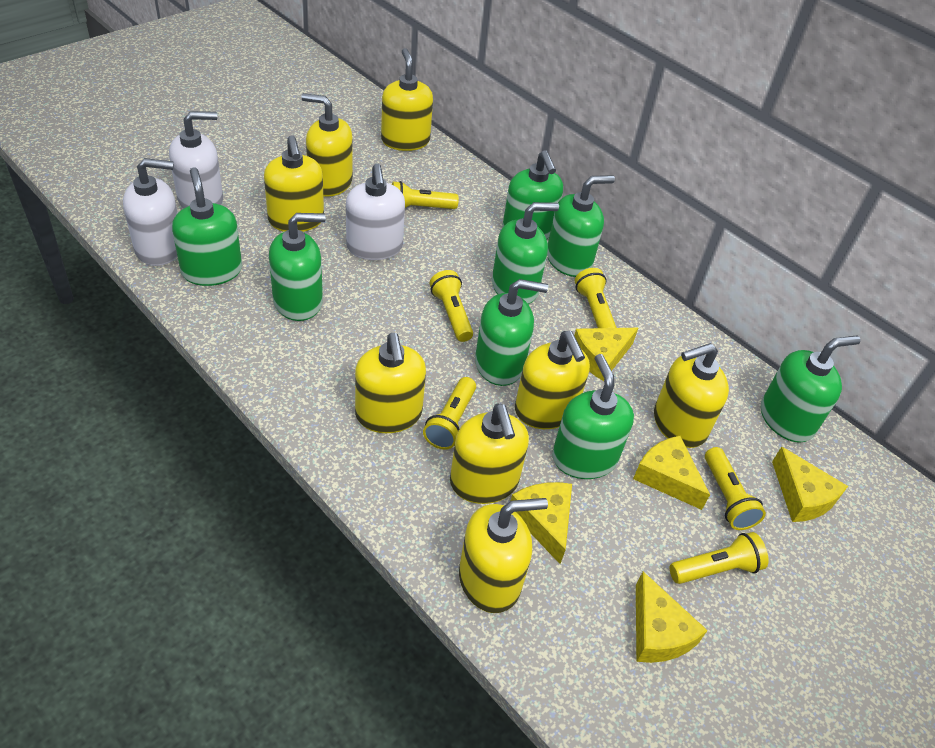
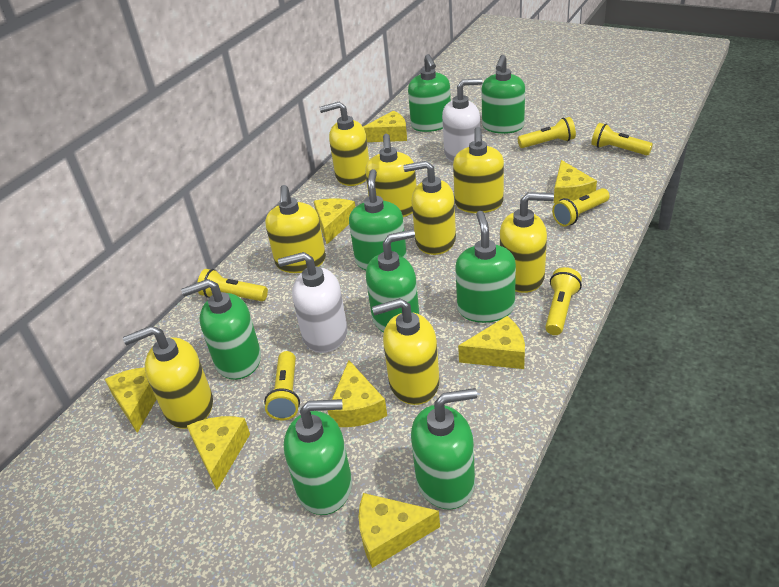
white soap dispenser: 3 -> 2
yellow cheese: 5 -> 8

